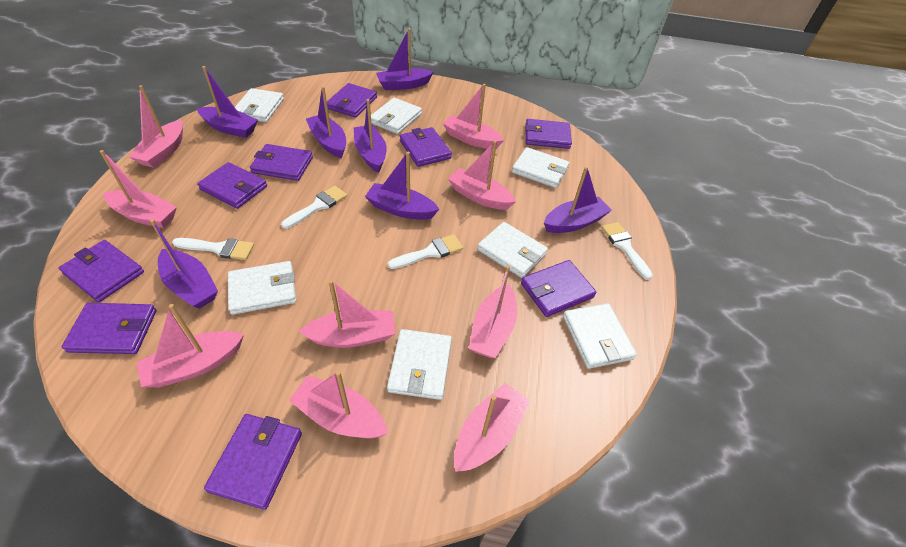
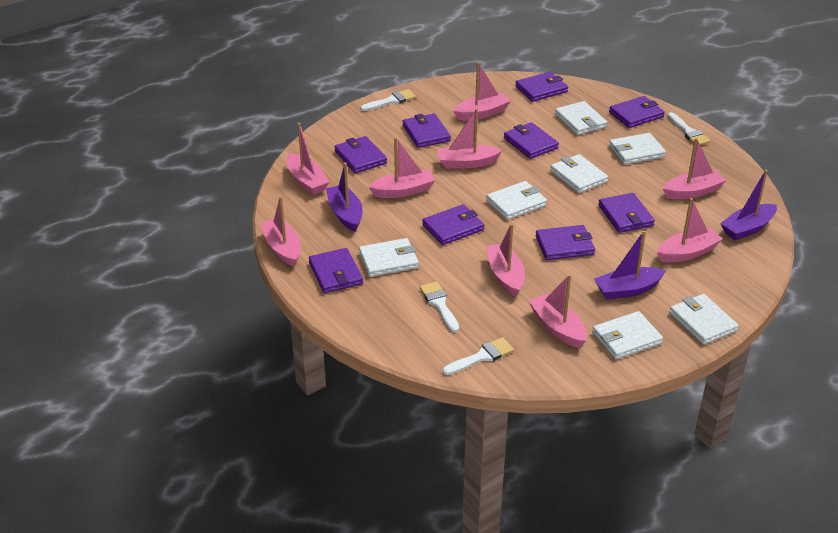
purple boat: 7 -> 3

